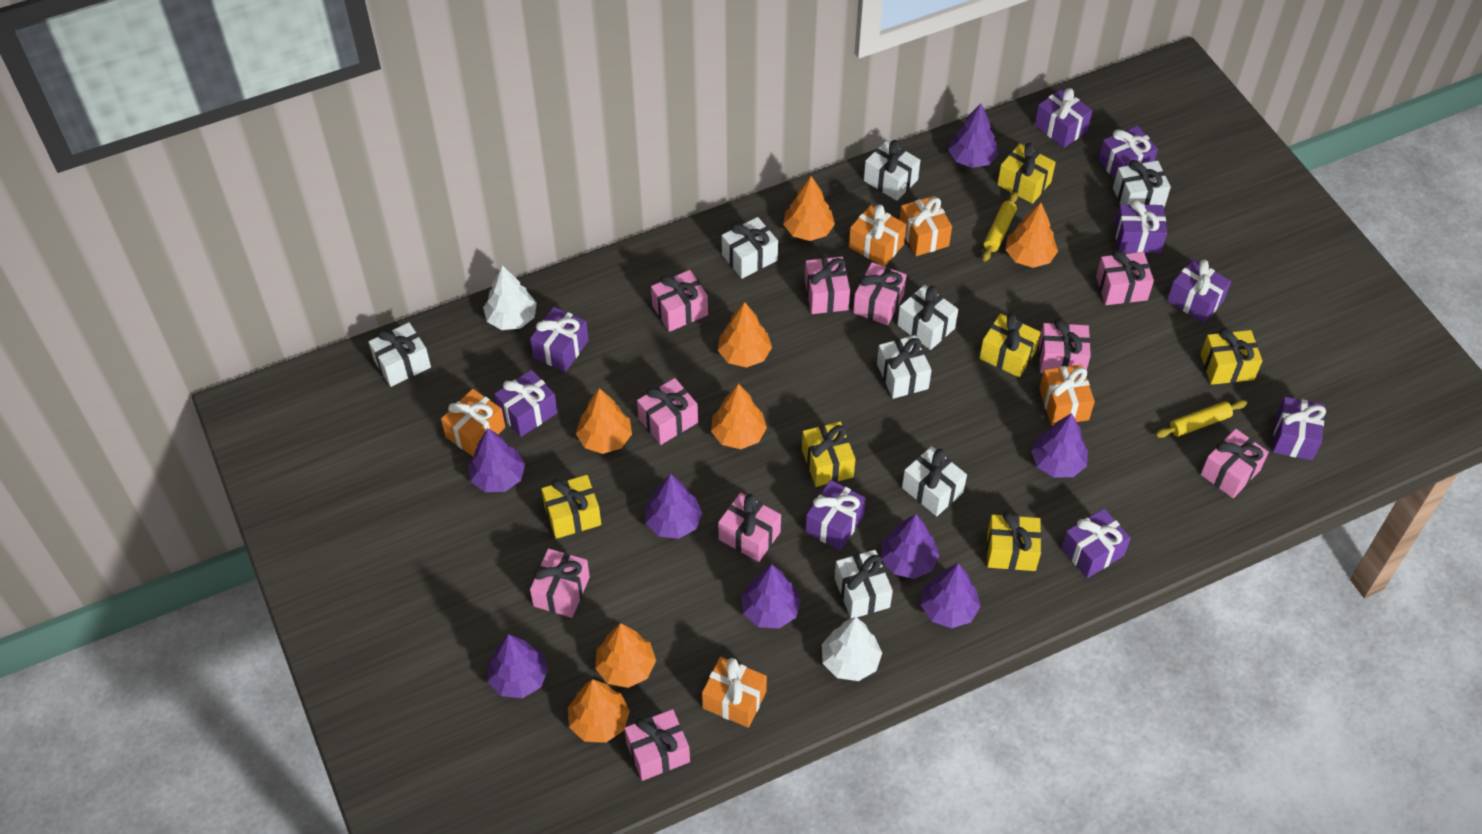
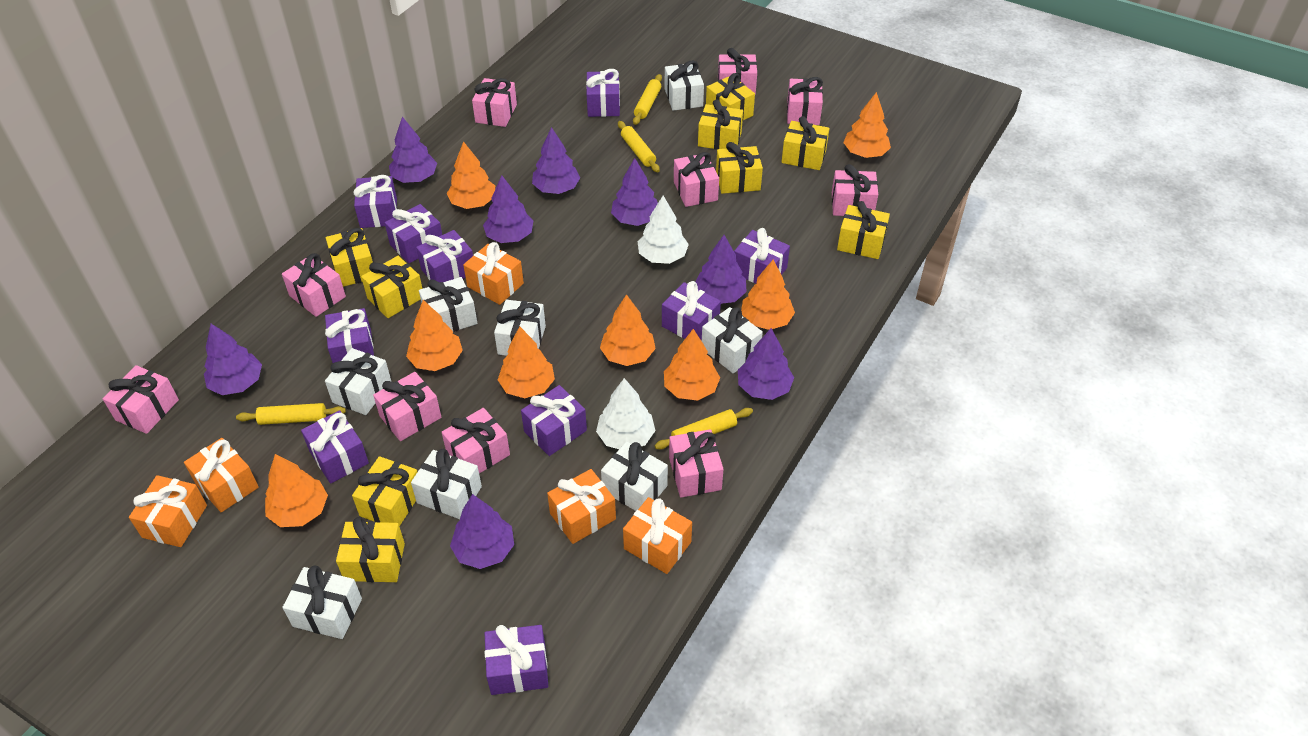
orange tree: 7 -> 8
purple gift: 9 -> 10
yellow gift: 6 -> 9
yellow rolling pin: 2 -> 4

